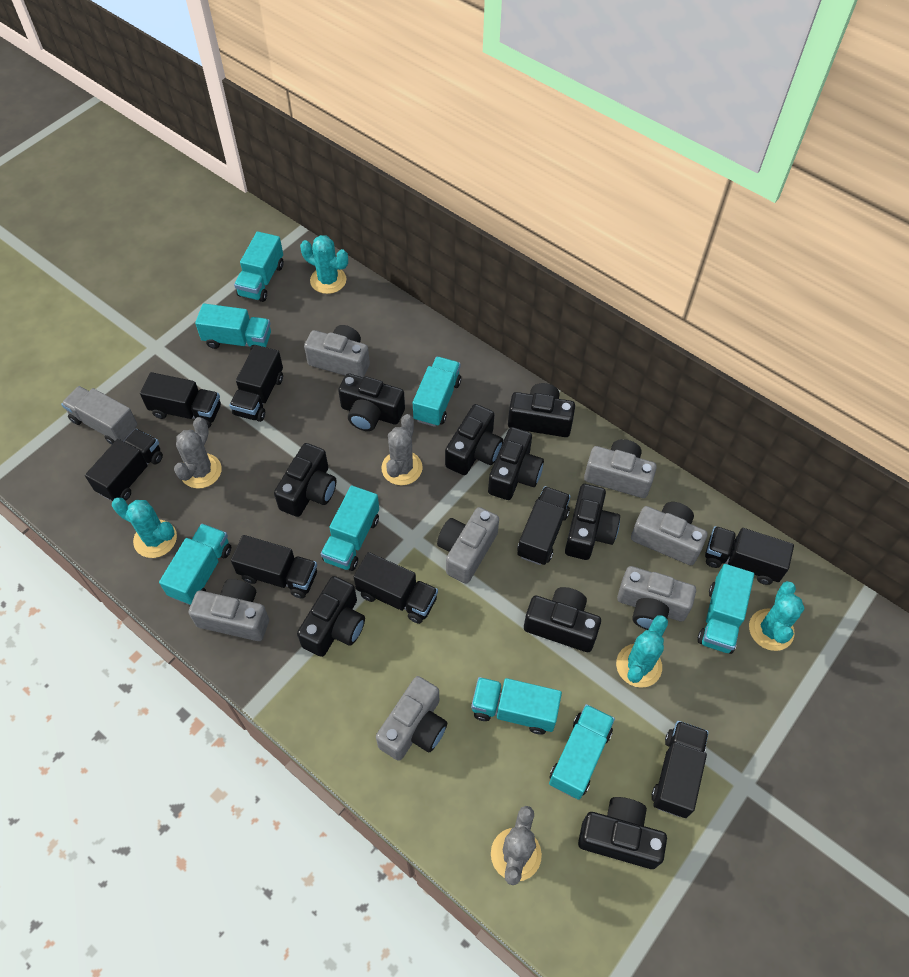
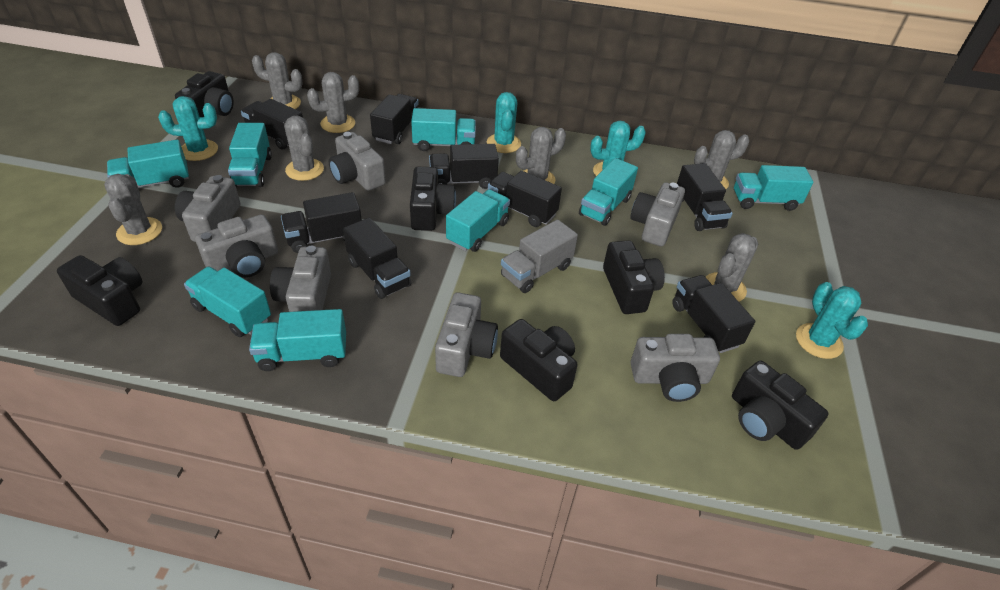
black camera: 9 -> 6
grey cactus: 3 -> 7

